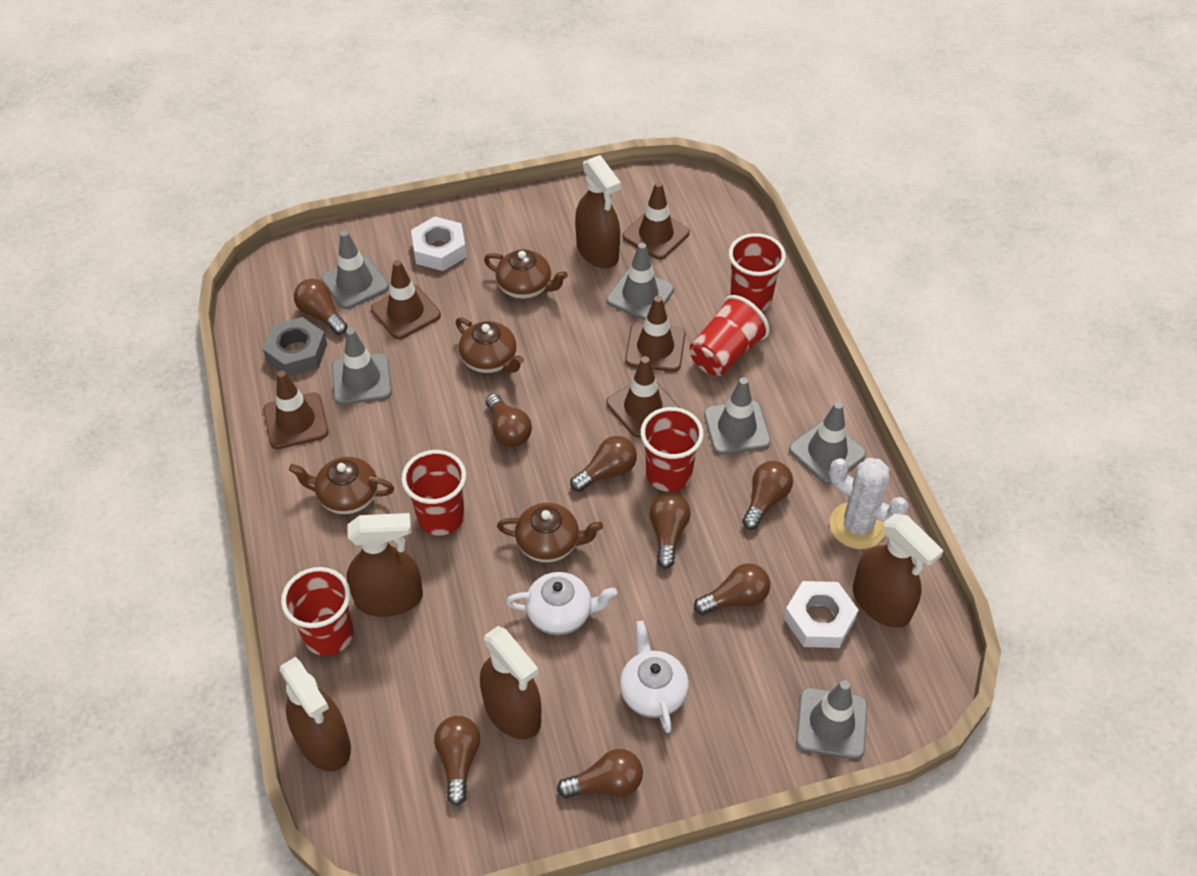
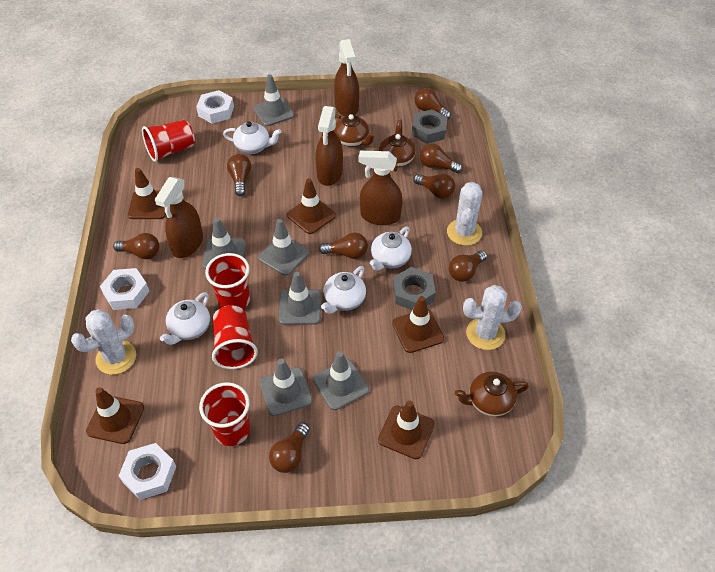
brown spray bottle: 5 -> 4
brown teapot: 4 -> 3
grey nut: 1 -> 2
red cup: 5 -> 4
white cactus: 1 -> 3
white nut: 2 -> 3
white teapot: 2 -> 4

